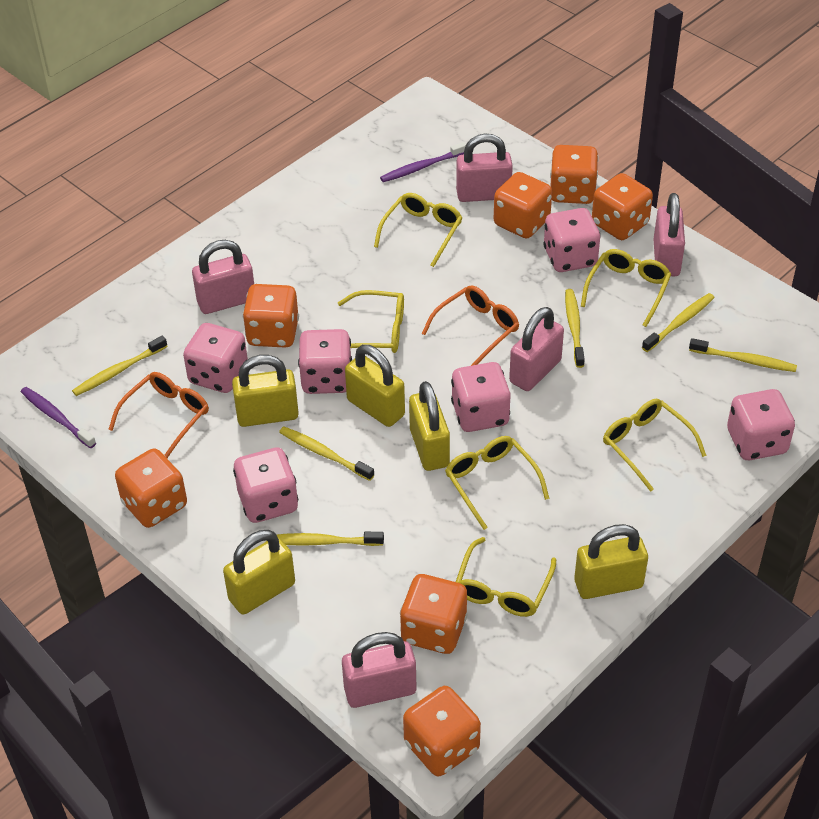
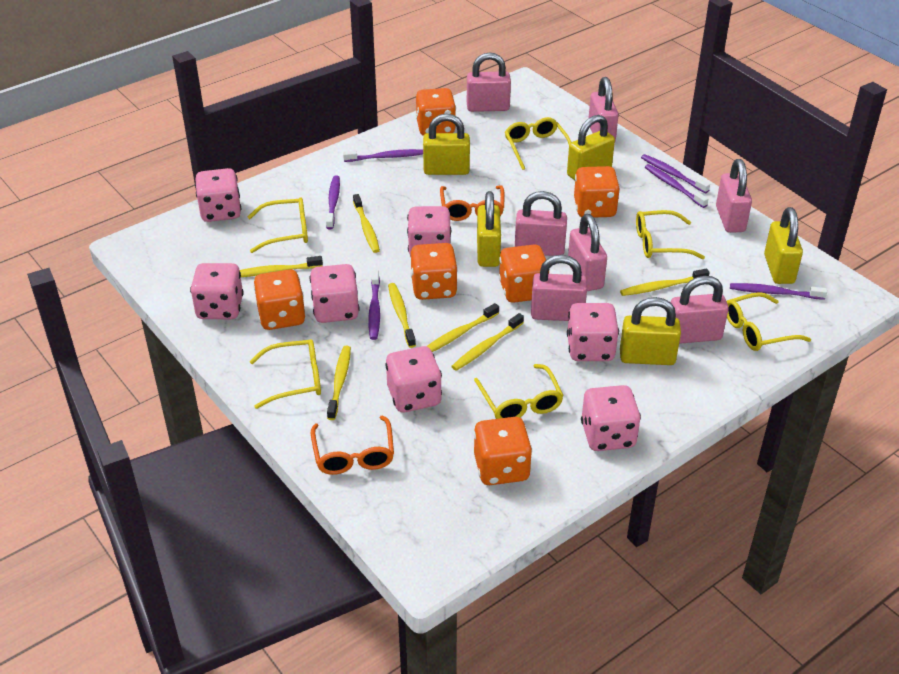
orange dice: 7 -> 6
pink dice: 6 -> 7
pink padlock: 5 -> 7
purple toothbrush: 2 -> 6
yellow toothbrush: 6 -> 7

